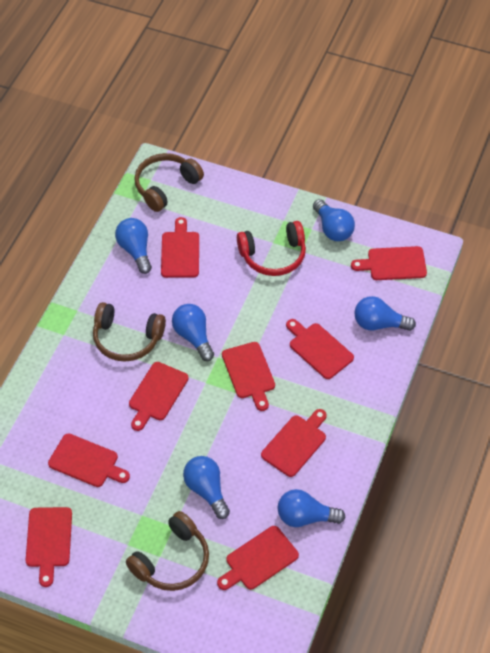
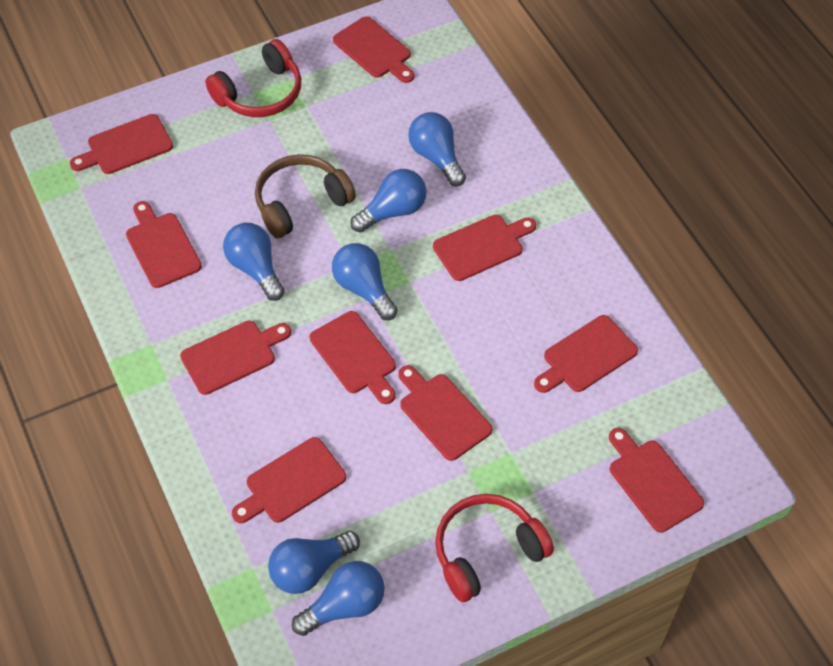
brown headphones: 3 -> 1
red cutting board: 9 -> 10
red headphones: 1 -> 2

